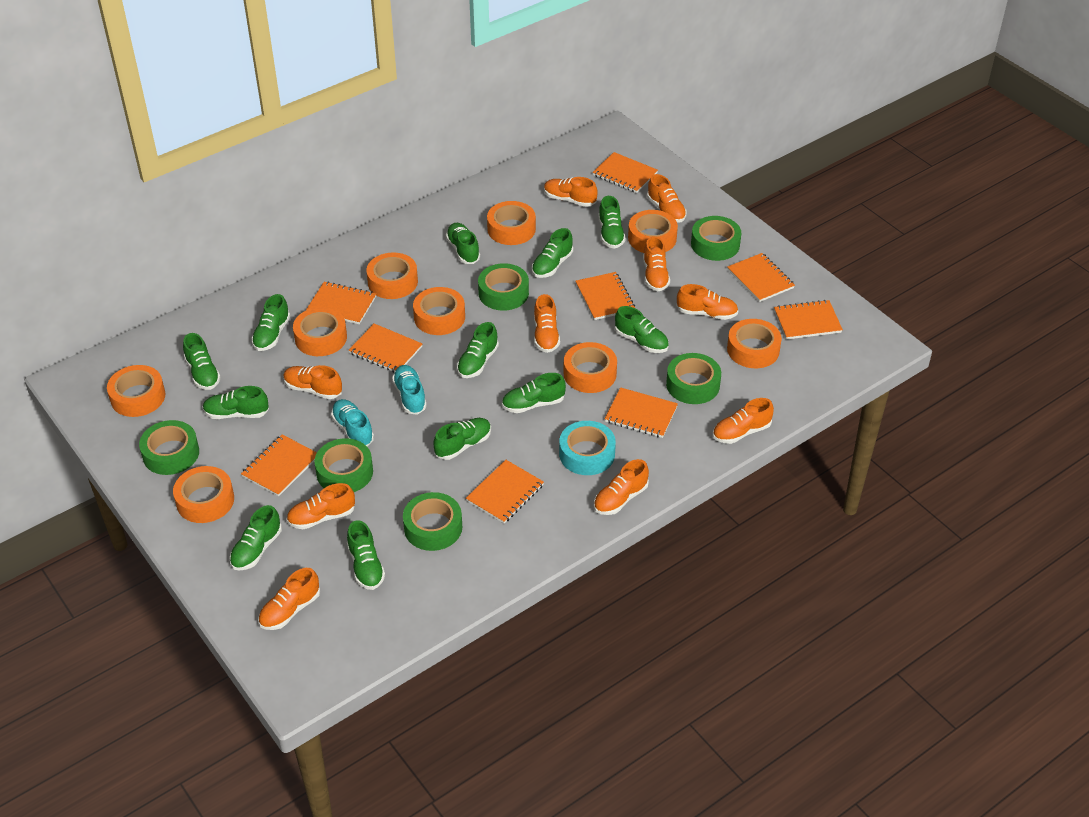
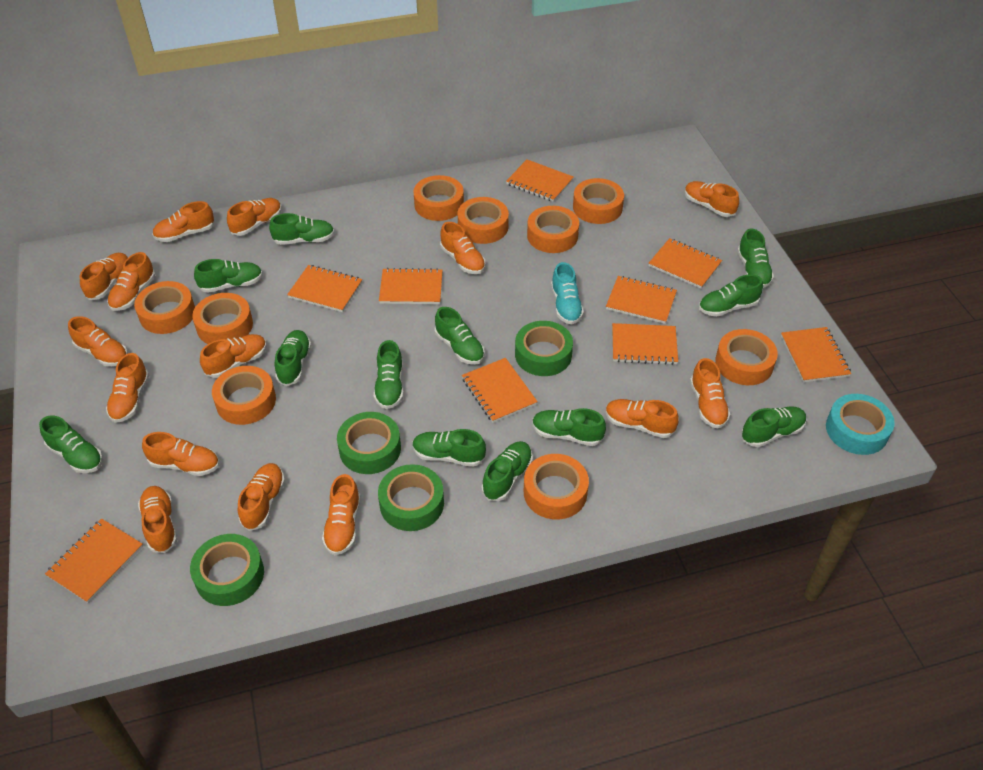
green tape: 6 -> 4
orange shoe: 10 -> 15
turquoise shoe: 2 -> 1

